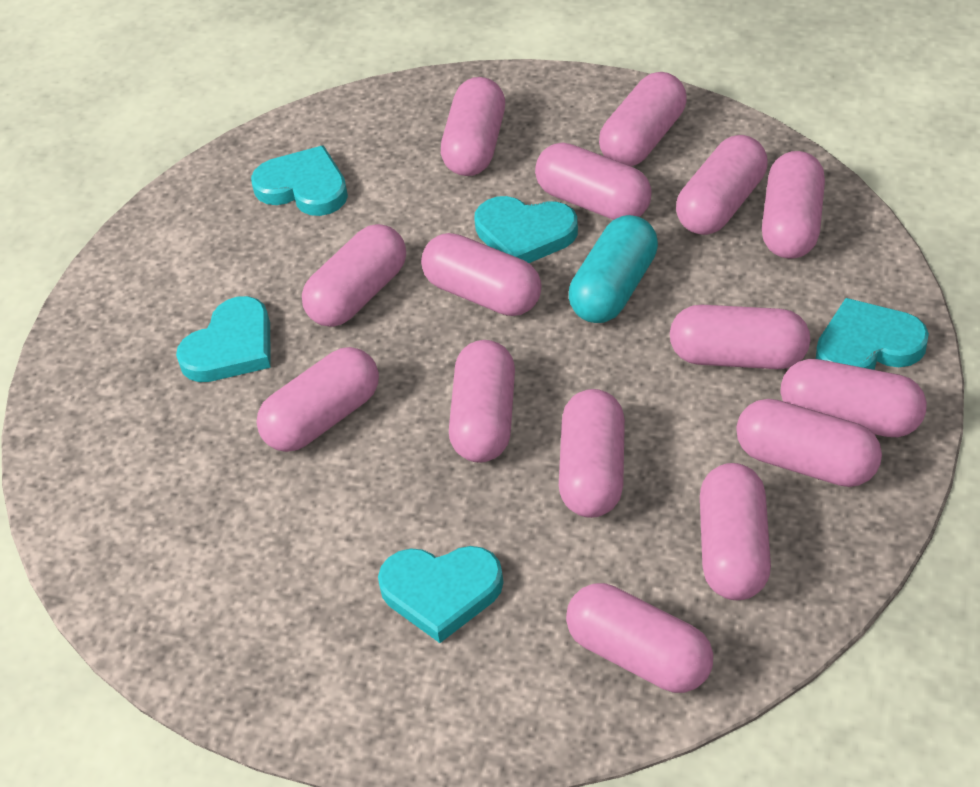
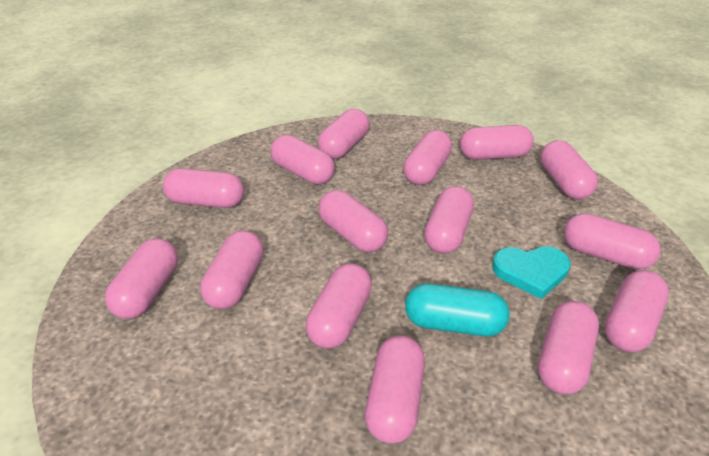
turquoise heart: 5 -> 1

